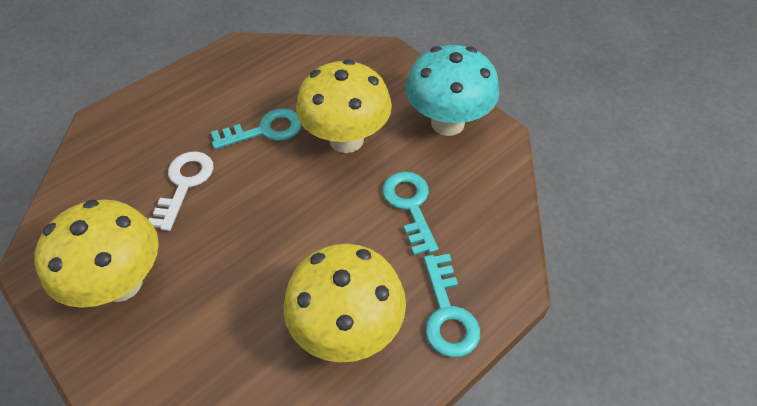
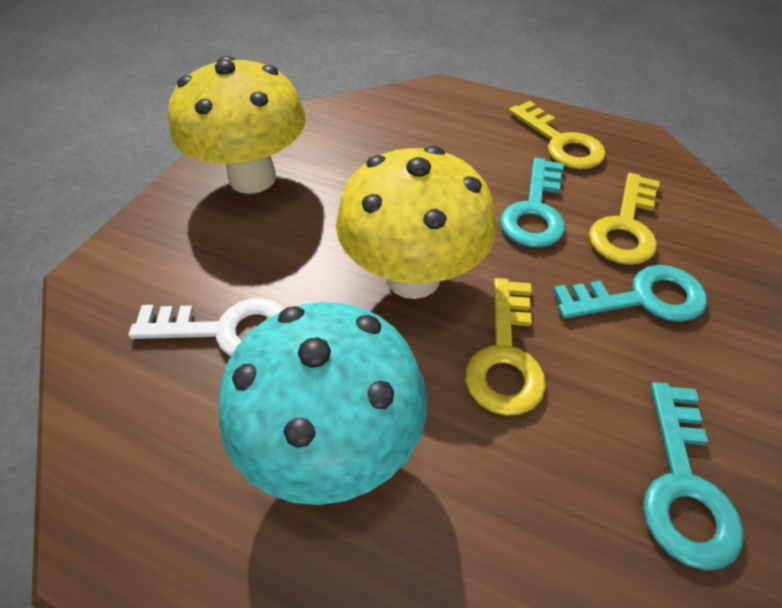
yellow key: 0 -> 3
yellow mushroom: 3 -> 2

